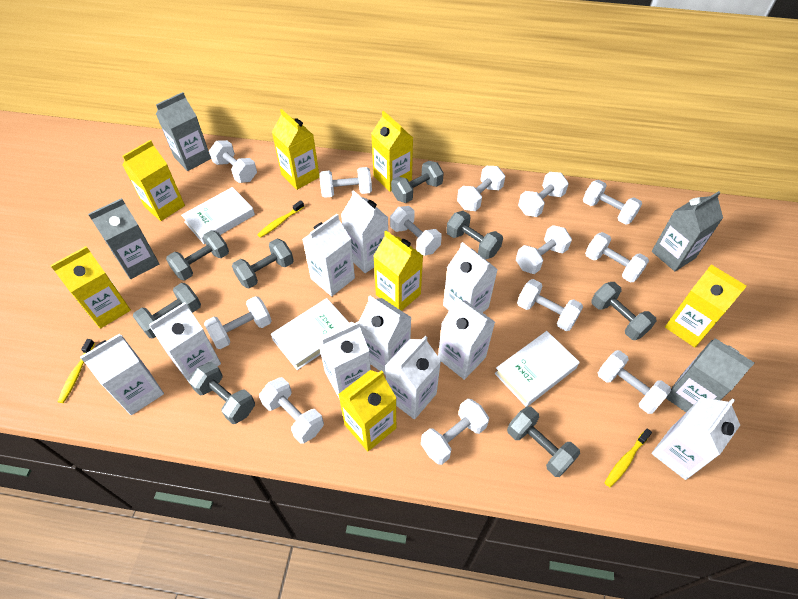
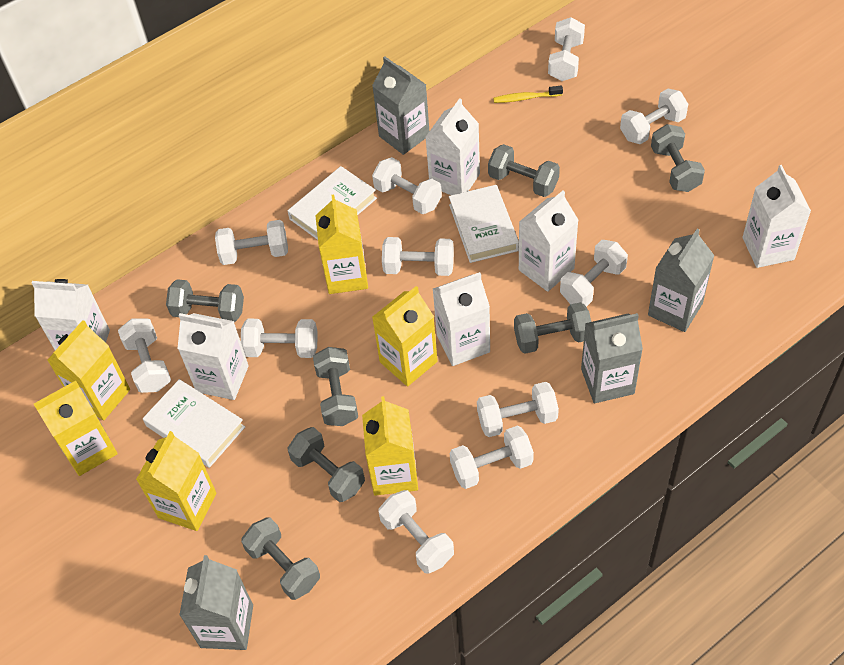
grey dumbbell: 8 -> 7
white carton: 10 -> 6
white dumbbell: 13 -> 11
yellow carton: 7 -> 6
yellow toothbrush: 3 -> 1

